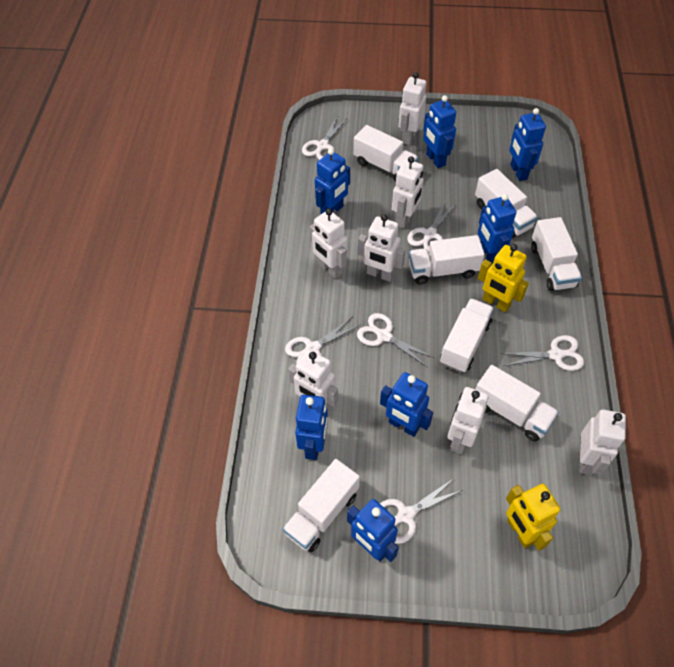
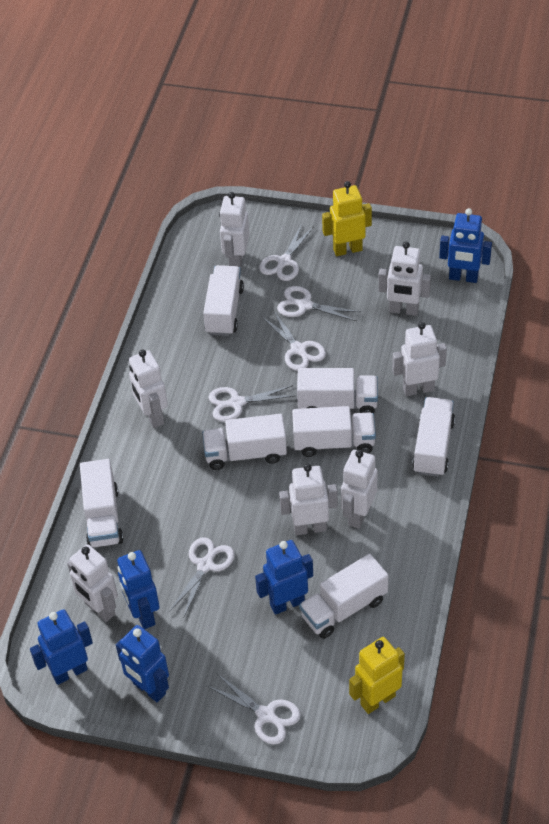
blue robot: 7 -> 5

